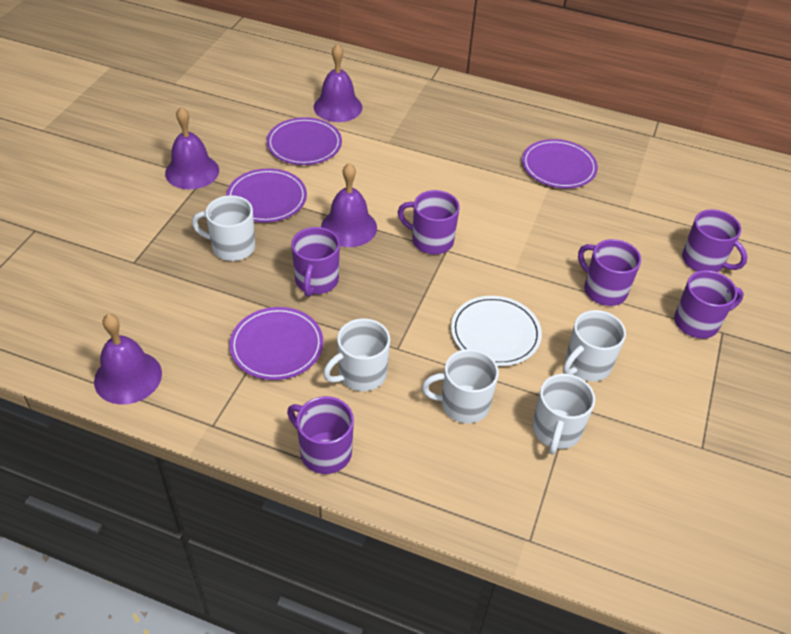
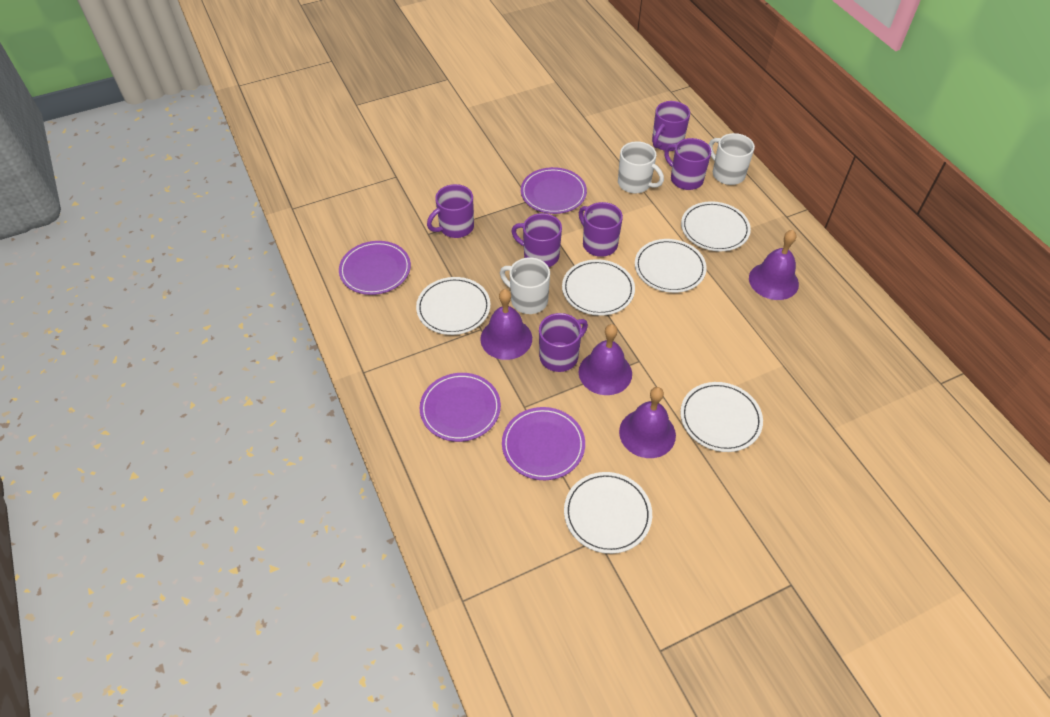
white mug: 5 -> 3
white plate: 1 -> 6

